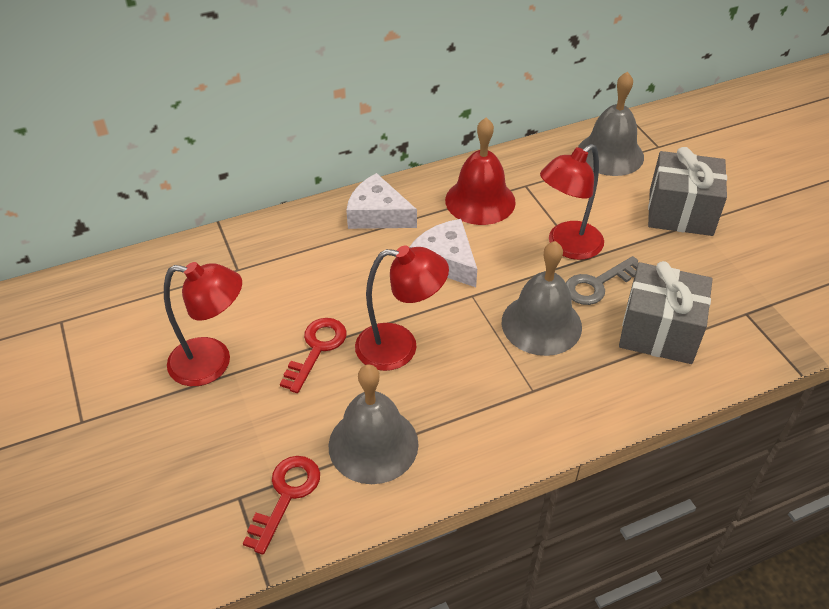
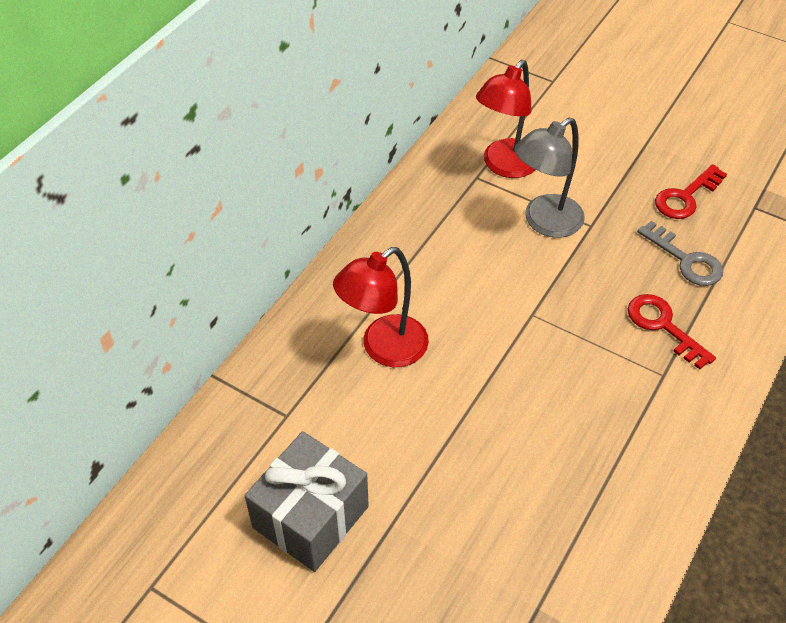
grey bell: 3 -> 0
grey gift: 2 -> 1
grey lamp: 0 -> 1
red bell: 1 -> 0
red lamp: 3 -> 2
white cheese: 2 -> 0

